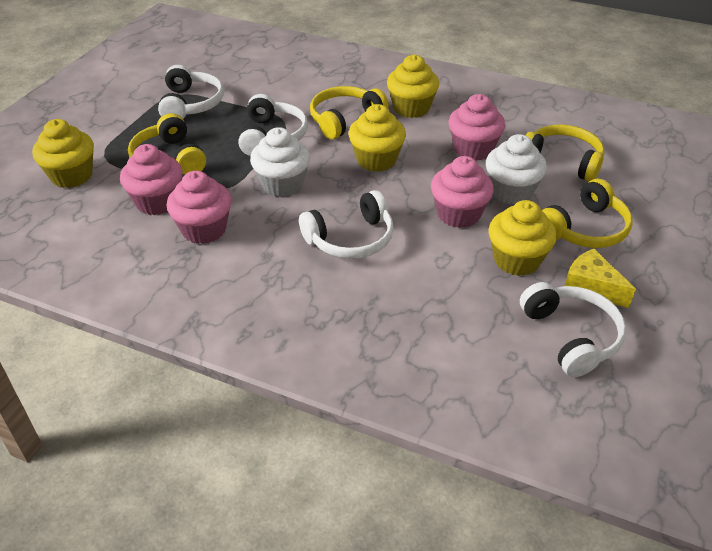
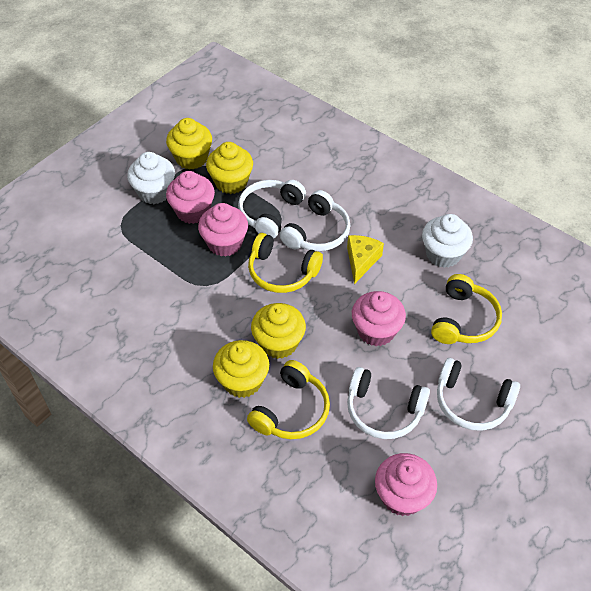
yellow headphones: 4 -> 3

